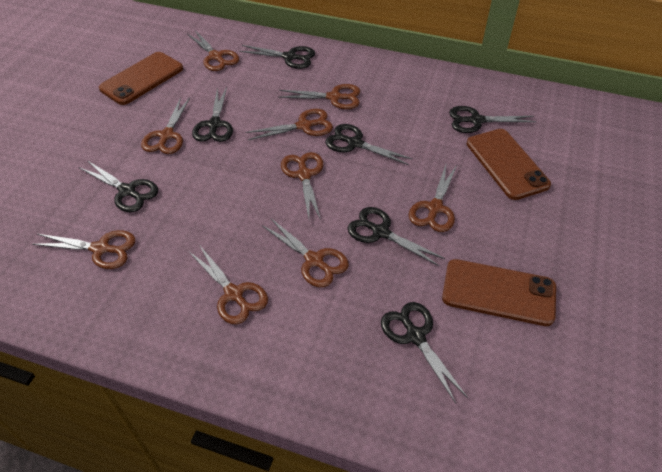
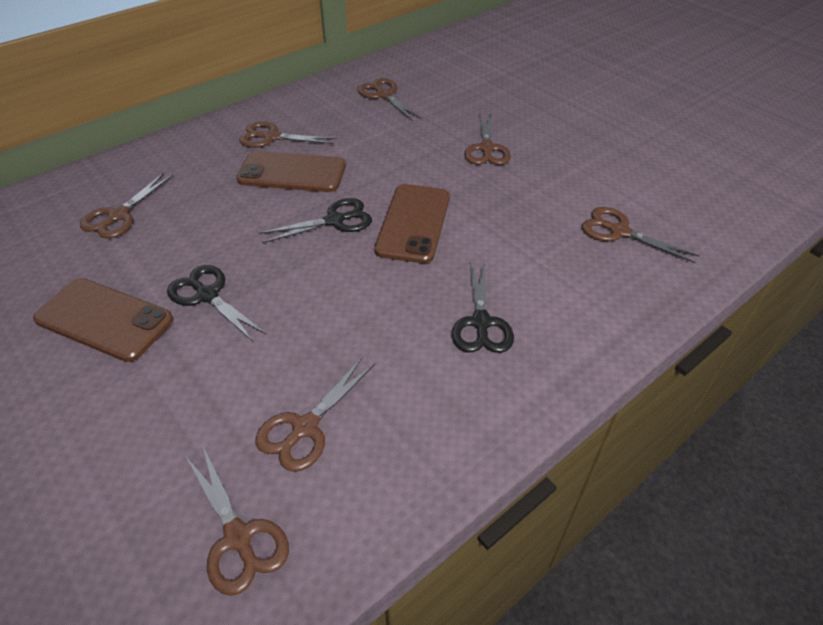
black scissors: 7 -> 3
brown scissors: 9 -> 7

